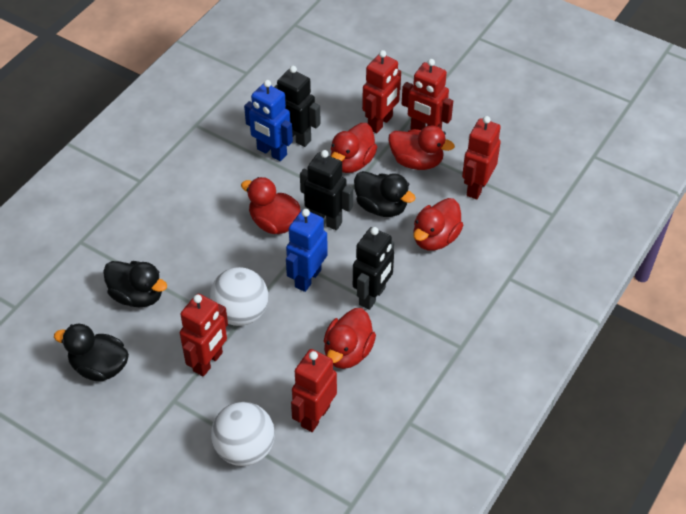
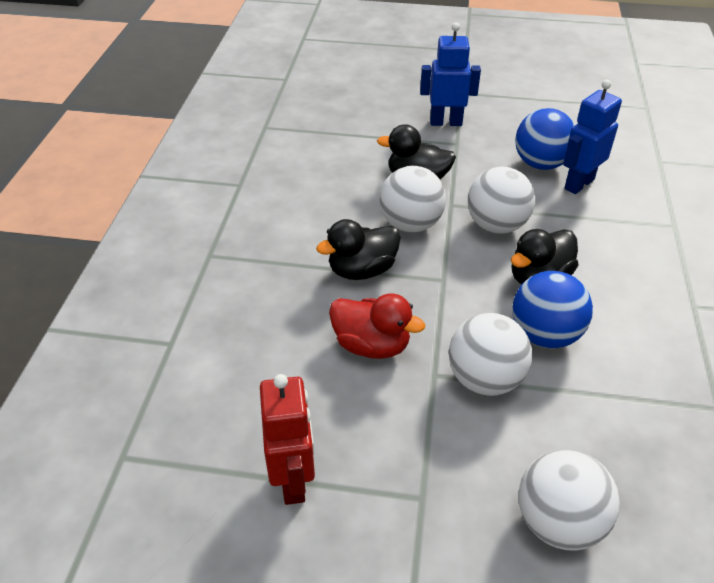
black robot: 3 -> 0
blue ball: 0 -> 2
red duck: 5 -> 1
red robot: 5 -> 1
white ball: 2 -> 4

